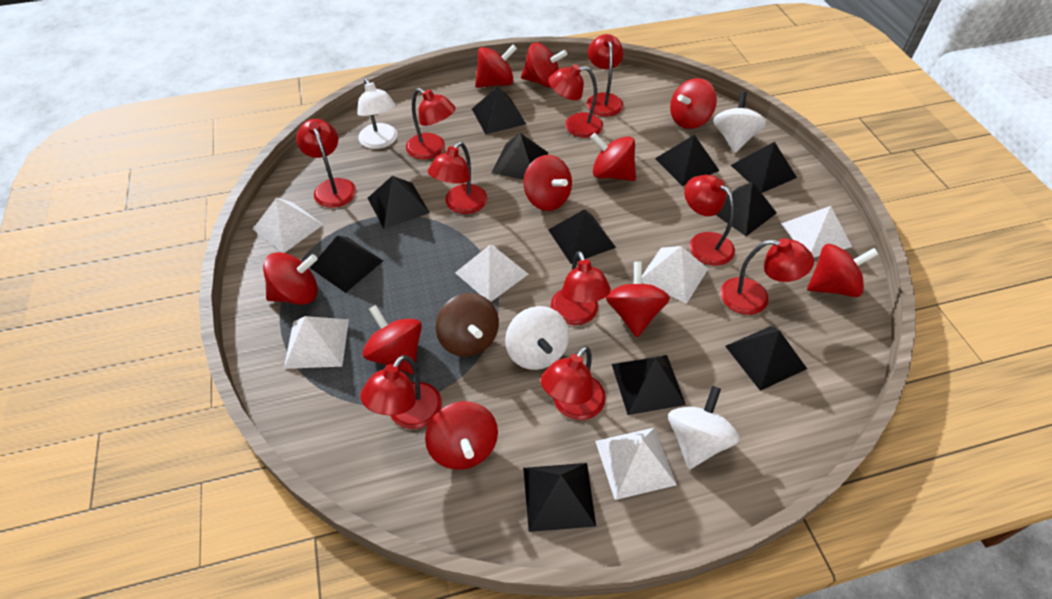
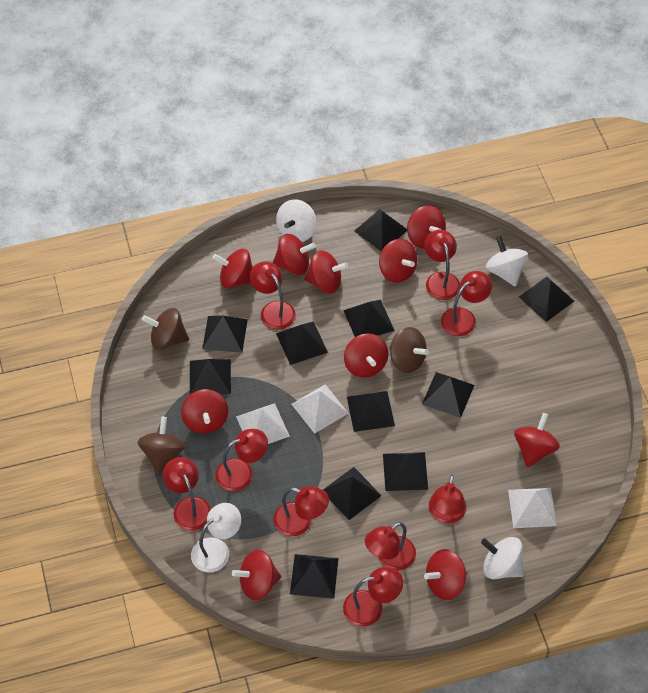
brown spinning top: 1 -> 3
red lamp: 10 -> 9
white pyramid: 6 -> 3

